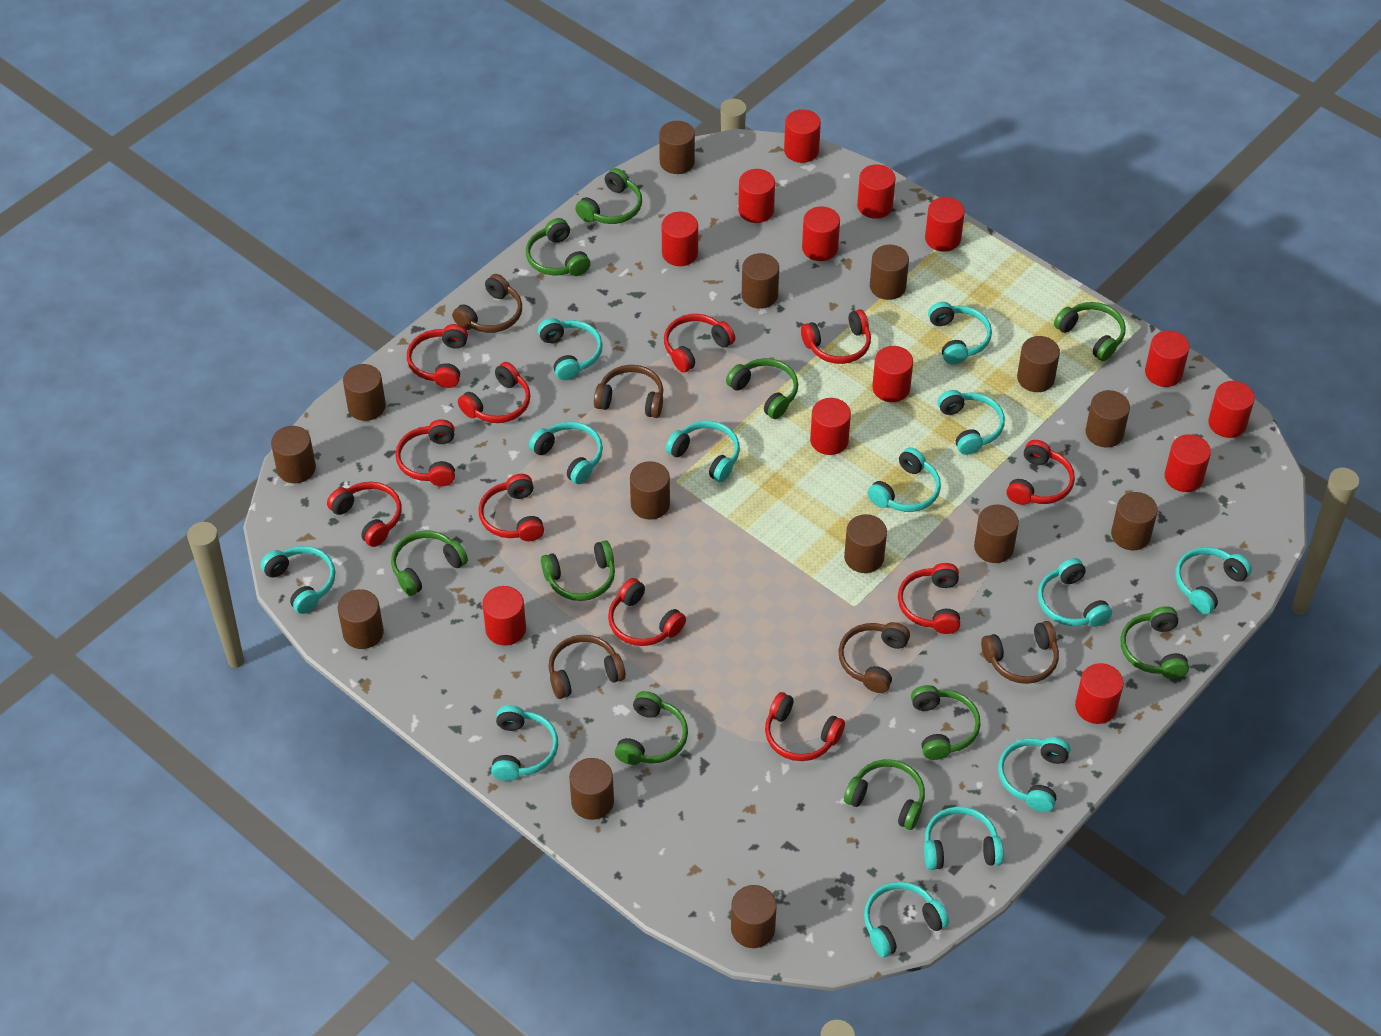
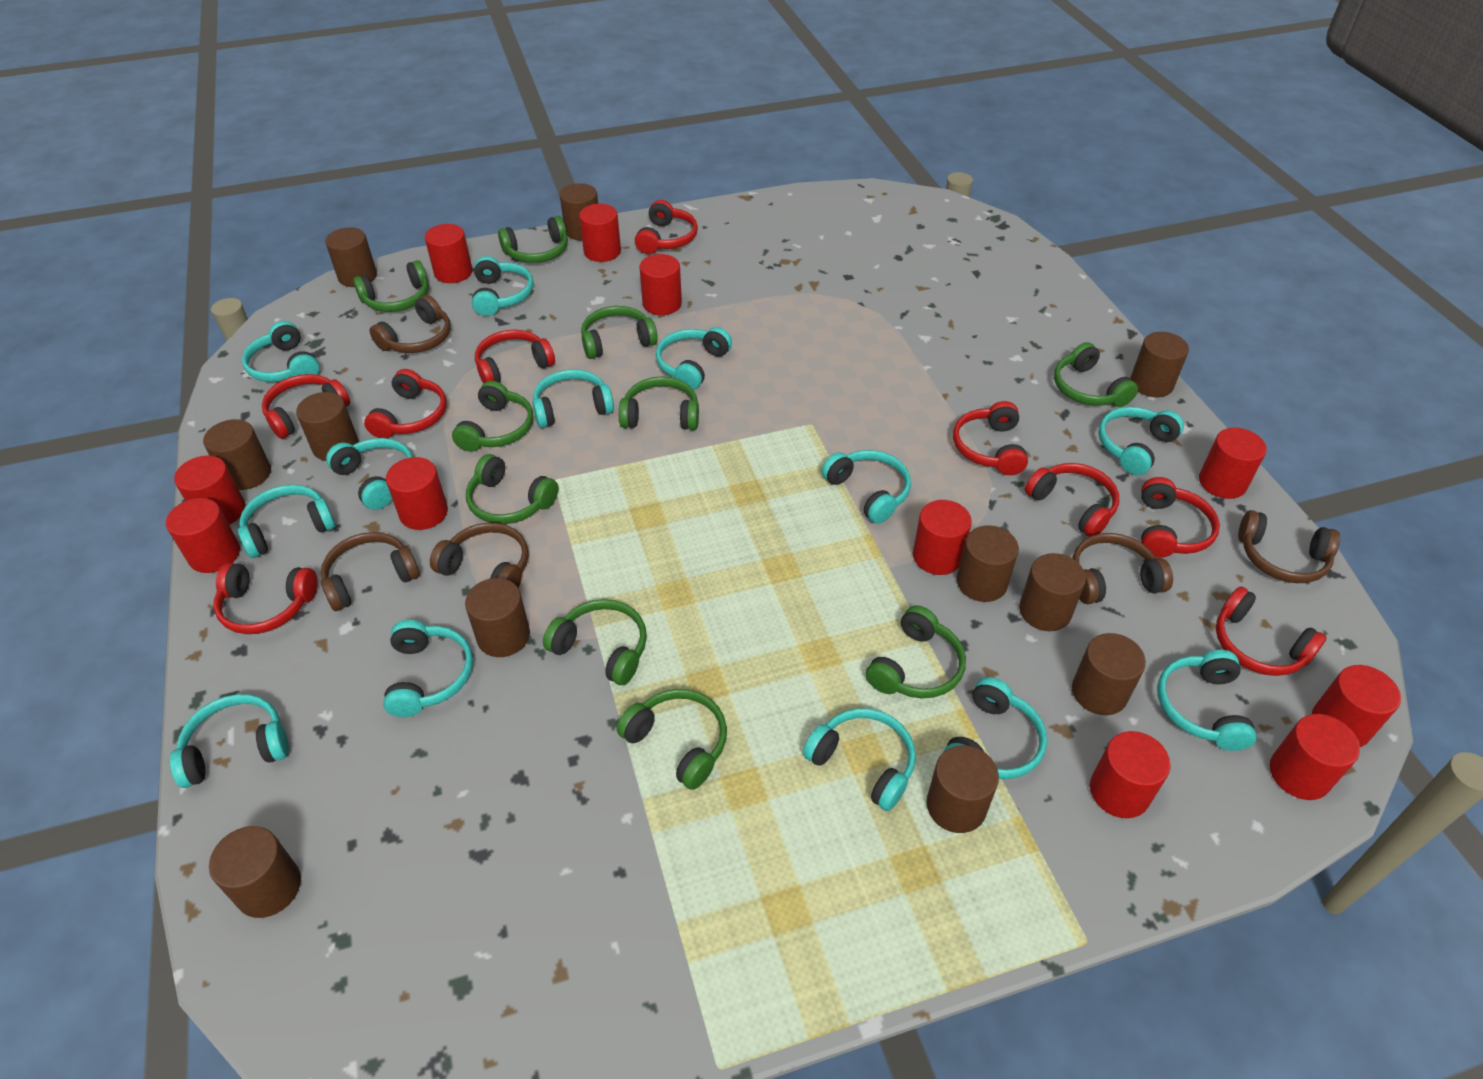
brown cylinder: 14 -> 11
red cylinder: 13 -> 11
red headphones: 11 -> 9

